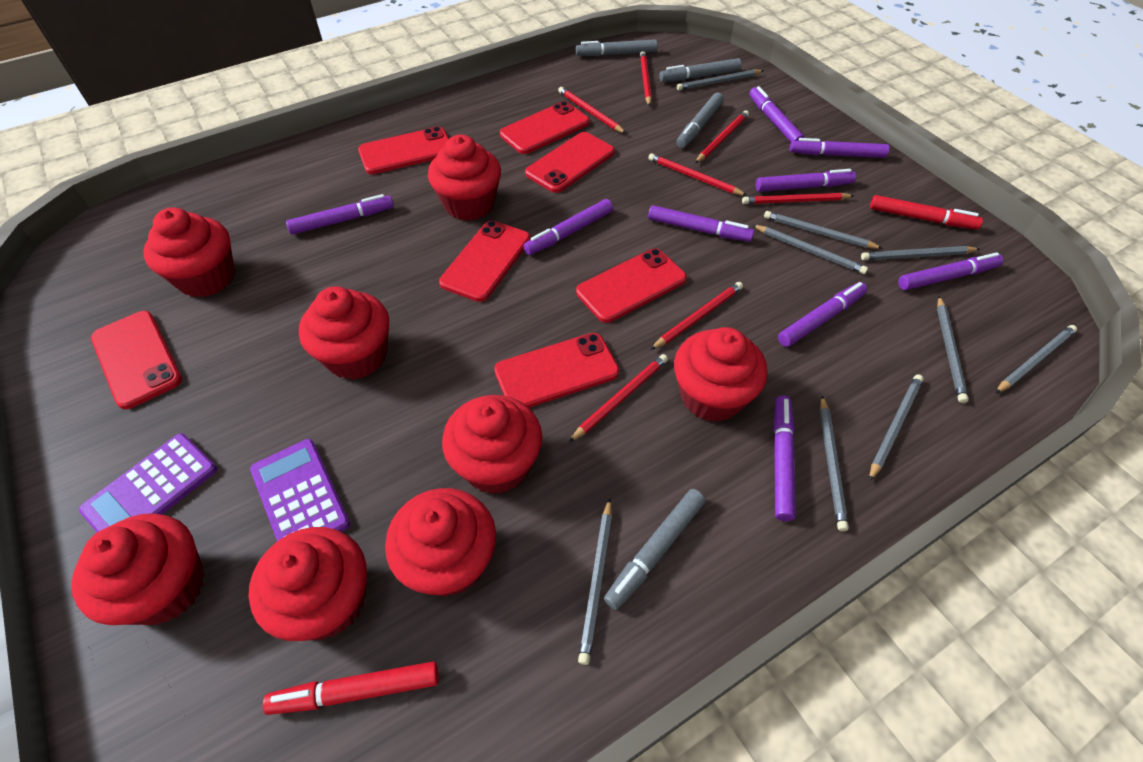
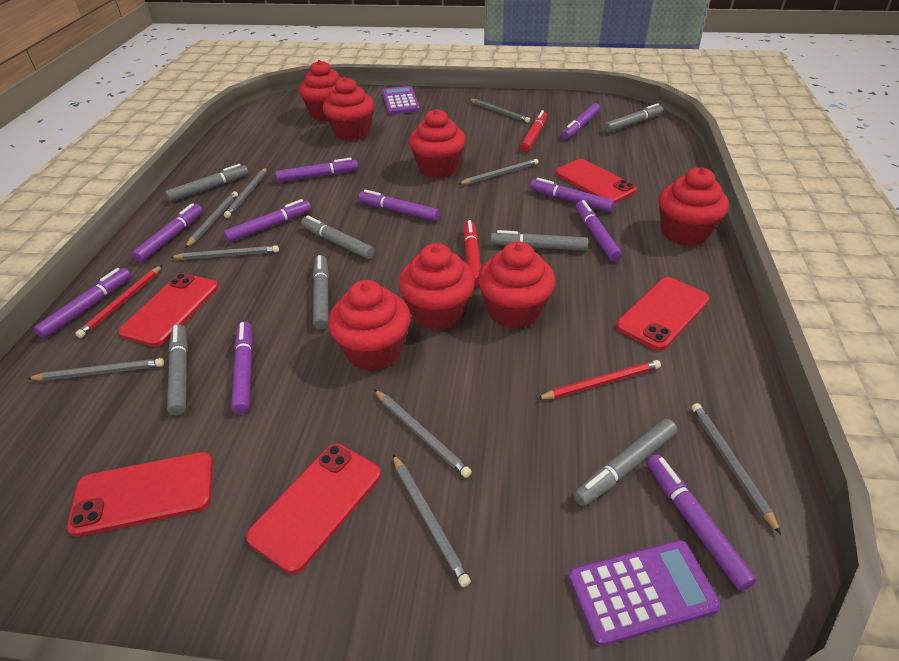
grey marker: 4 -> 7
purple marker: 9 -> 10
red cupcake: 8 -> 7
red pencil: 7 -> 2
red phone: 7 -> 5

